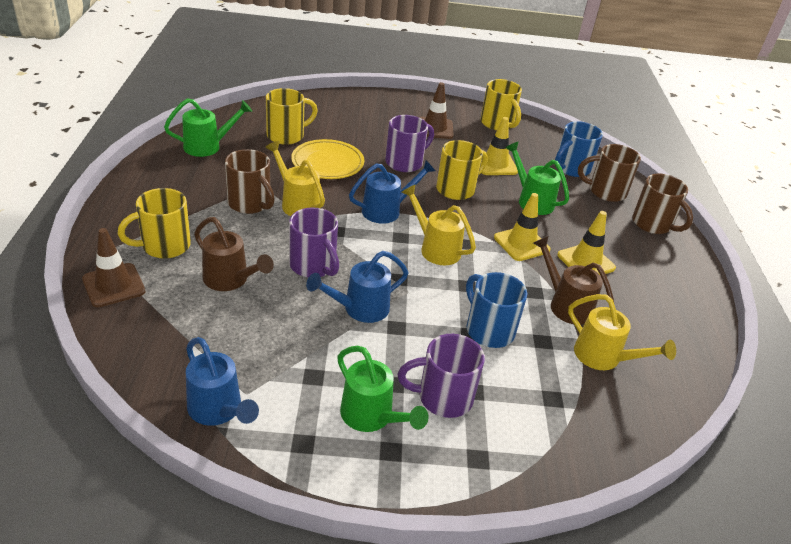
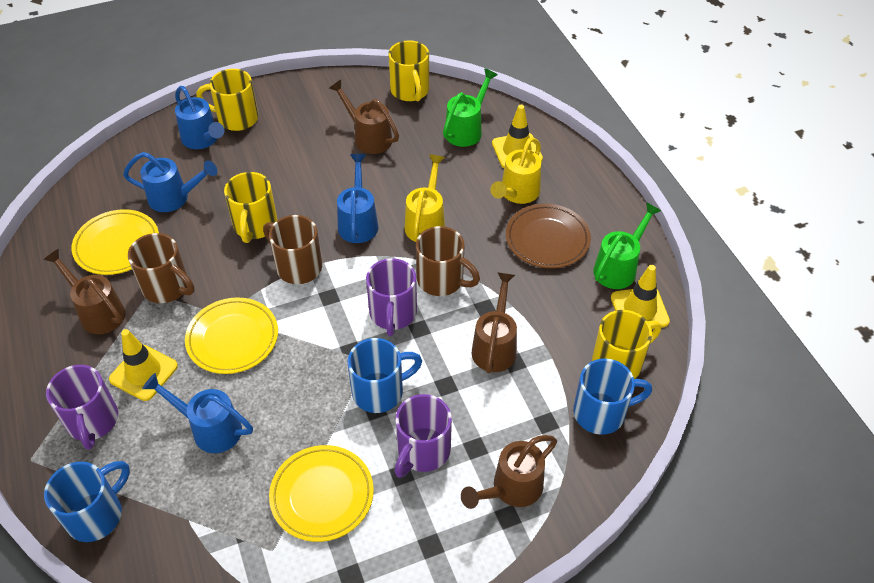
blue mug: 2 -> 3
blue watering can: 3 -> 4
brown plate: 0 -> 1
brown traffic cone: 2 -> 0
brown watering can: 2 -> 4
green watering can: 3 -> 2
yellow plate: 1 -> 3
yellow watering can: 3 -> 2

